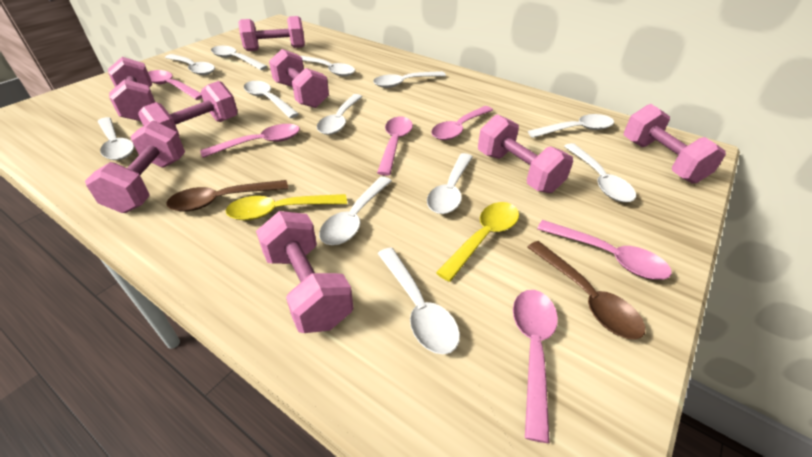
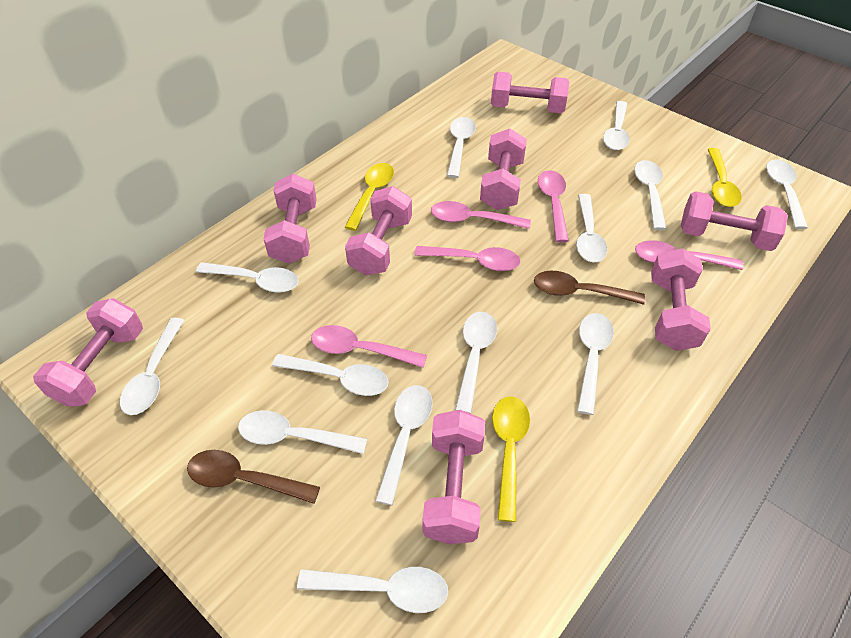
pink spoon: 6 -> 5
white spoon: 12 -> 13
yellow spoon: 2 -> 3

